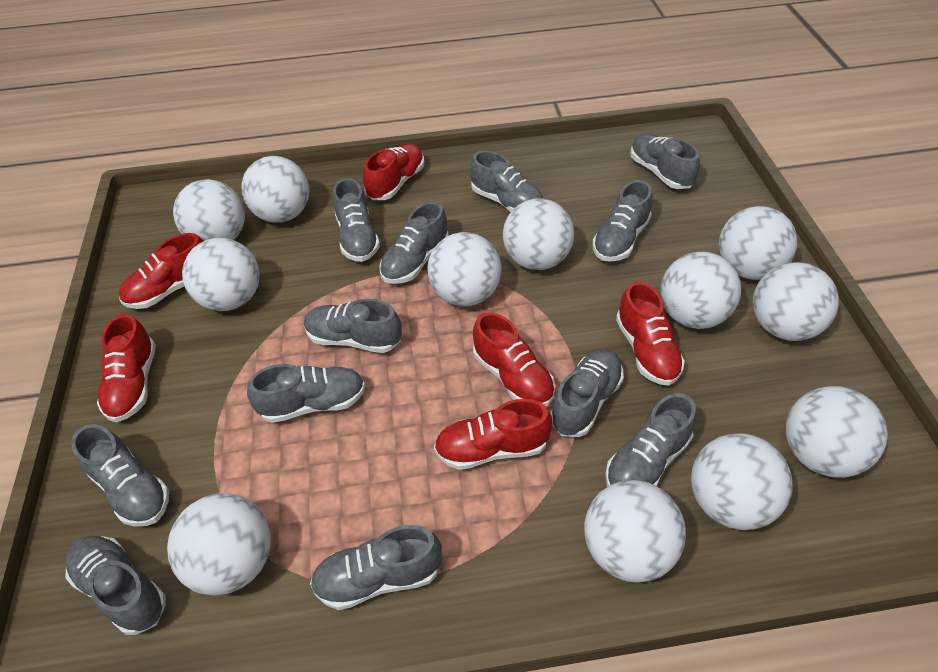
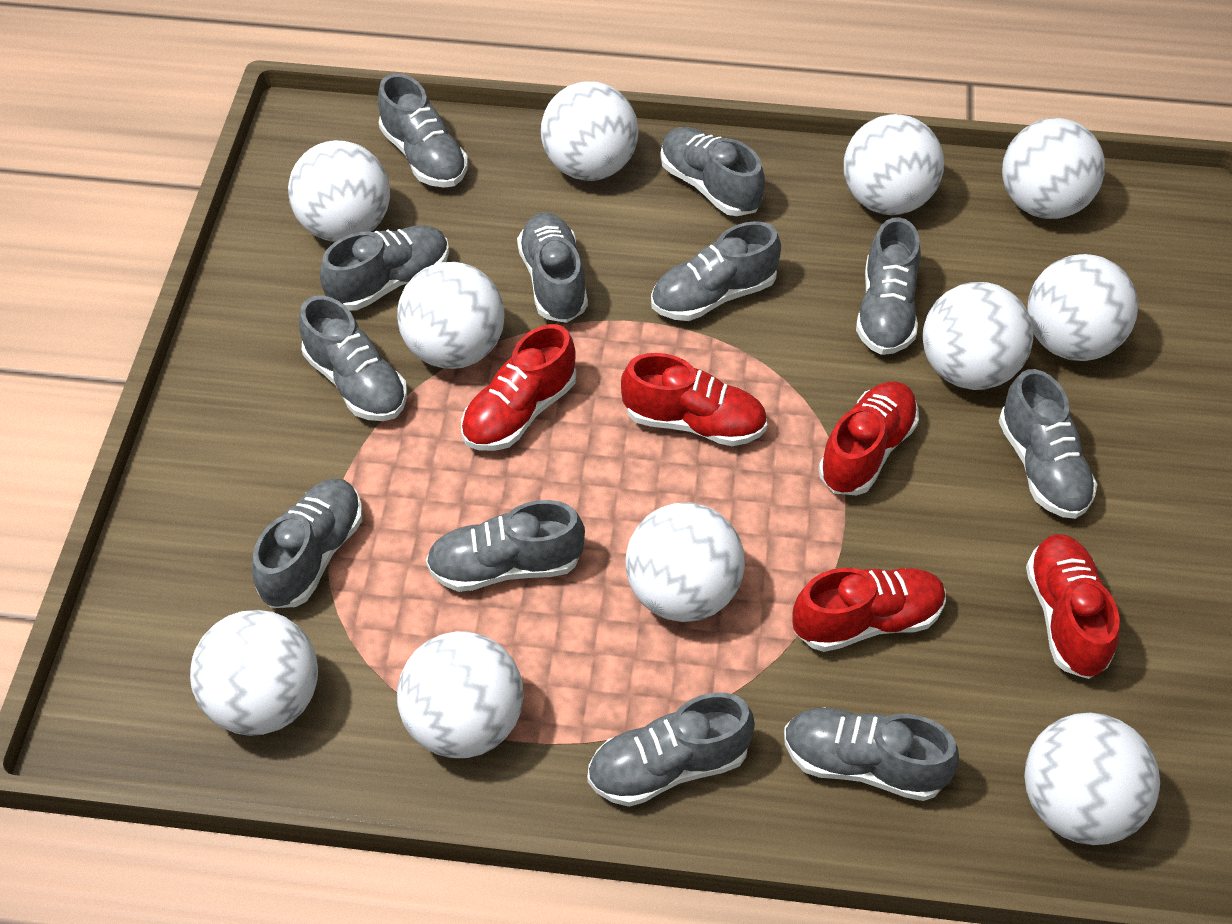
red shoe: 6 -> 5
white ball: 12 -> 11

